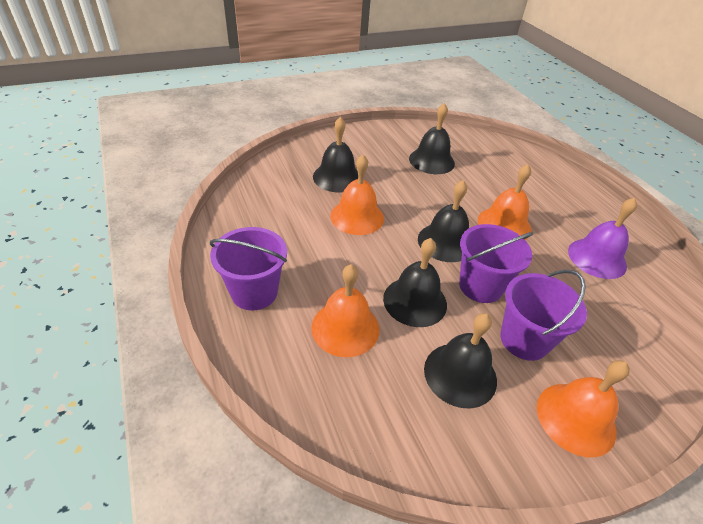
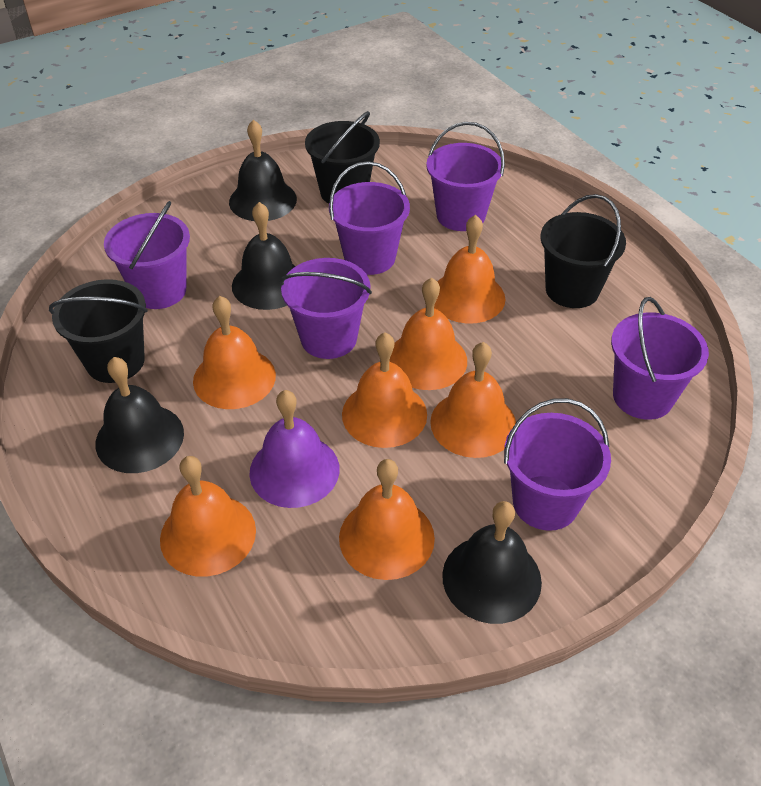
black bell: 5 -> 4
black bucket: 0 -> 3
orange bell: 4 -> 7
purple bucket: 3 -> 6

